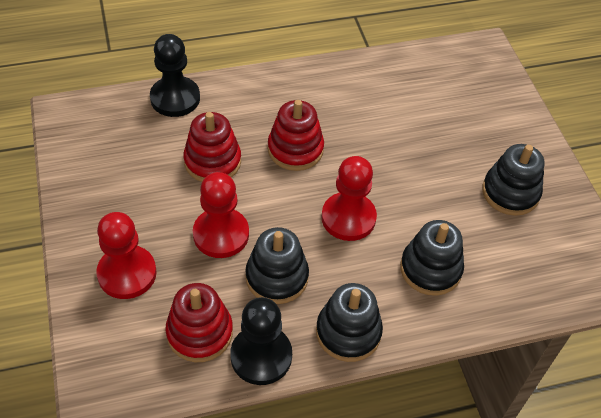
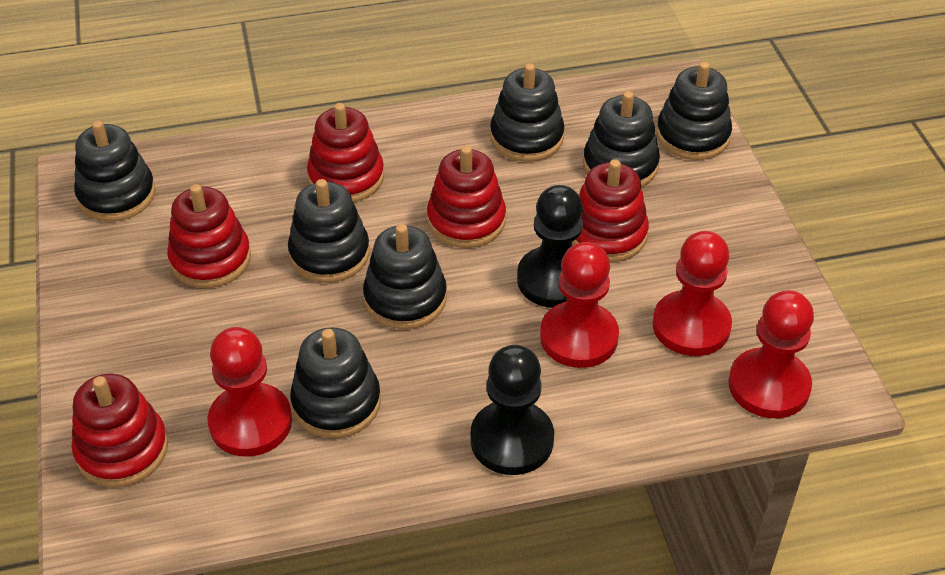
black stacking toy: 4 -> 7
red pawn: 3 -> 4
red stacking toy: 3 -> 5

